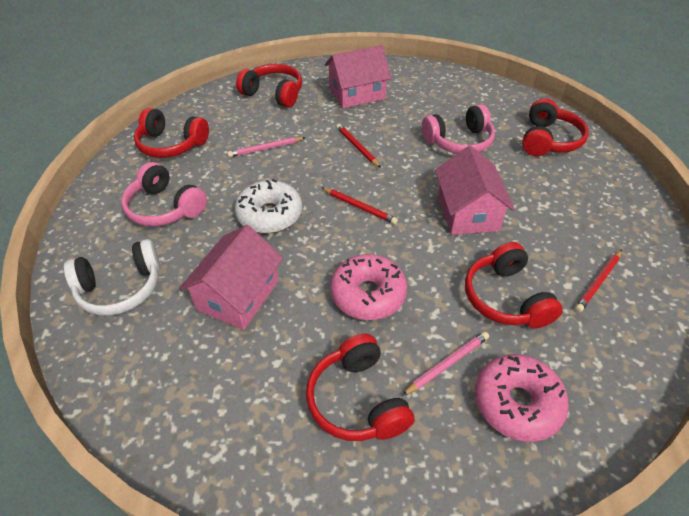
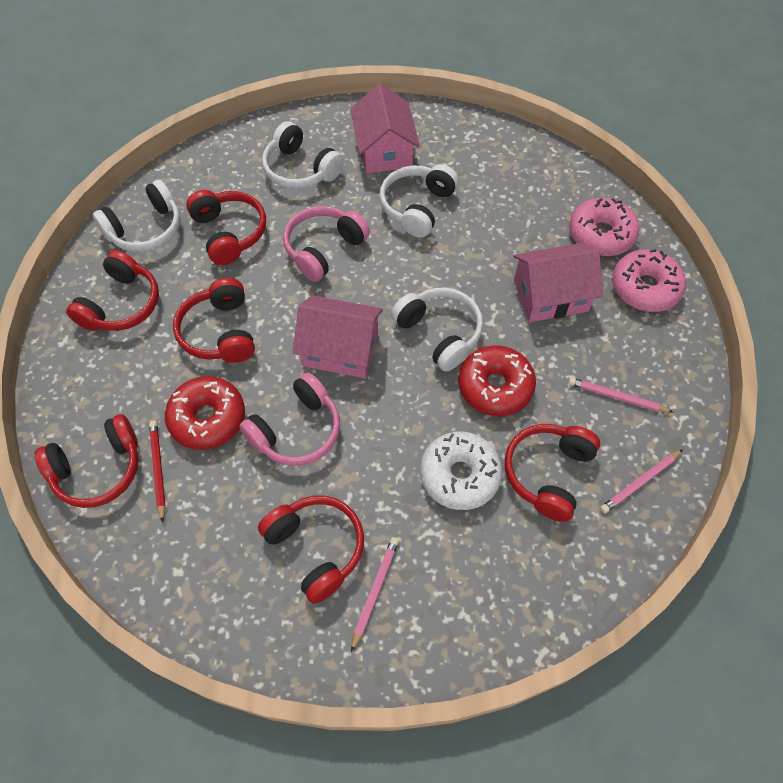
pink pencil: 2 -> 3
red donut: 0 -> 2
red headphones: 5 -> 6
red pencil: 3 -> 1
white headphones: 1 -> 4

